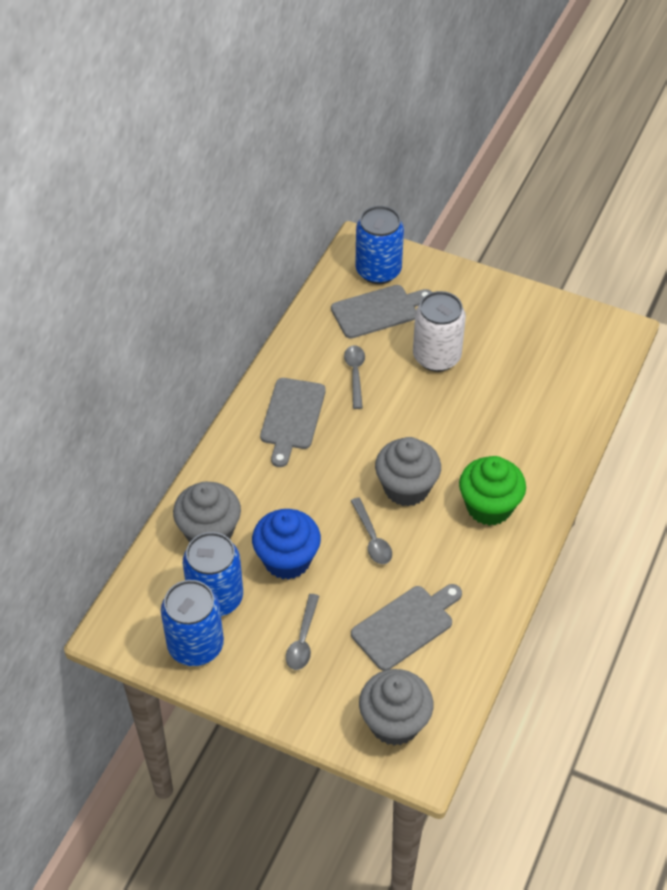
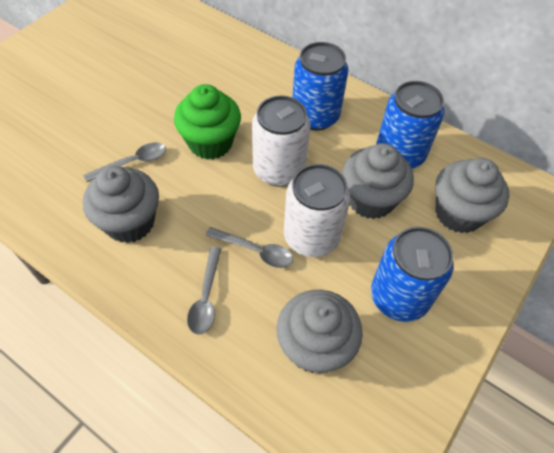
blue cupcake: 1 -> 0
grey cupcake: 3 -> 4
grey cutting board: 3 -> 0
white can: 1 -> 2

